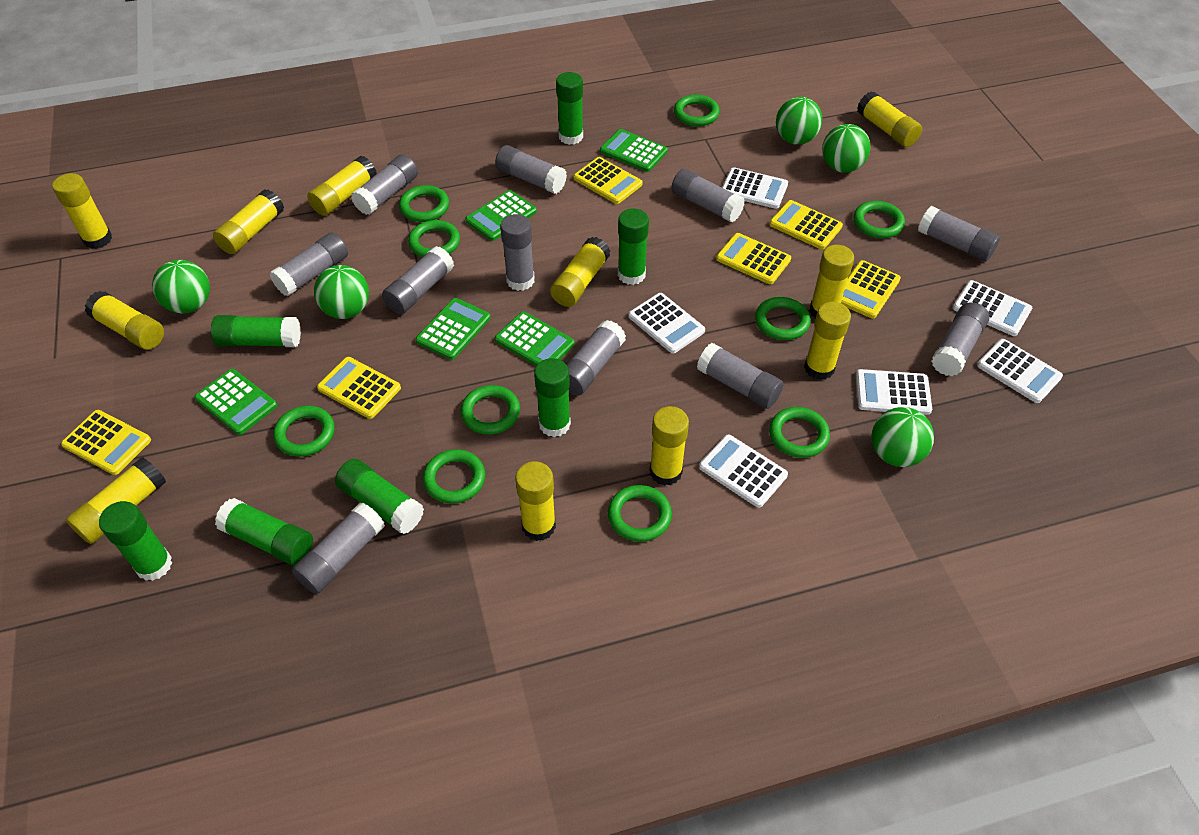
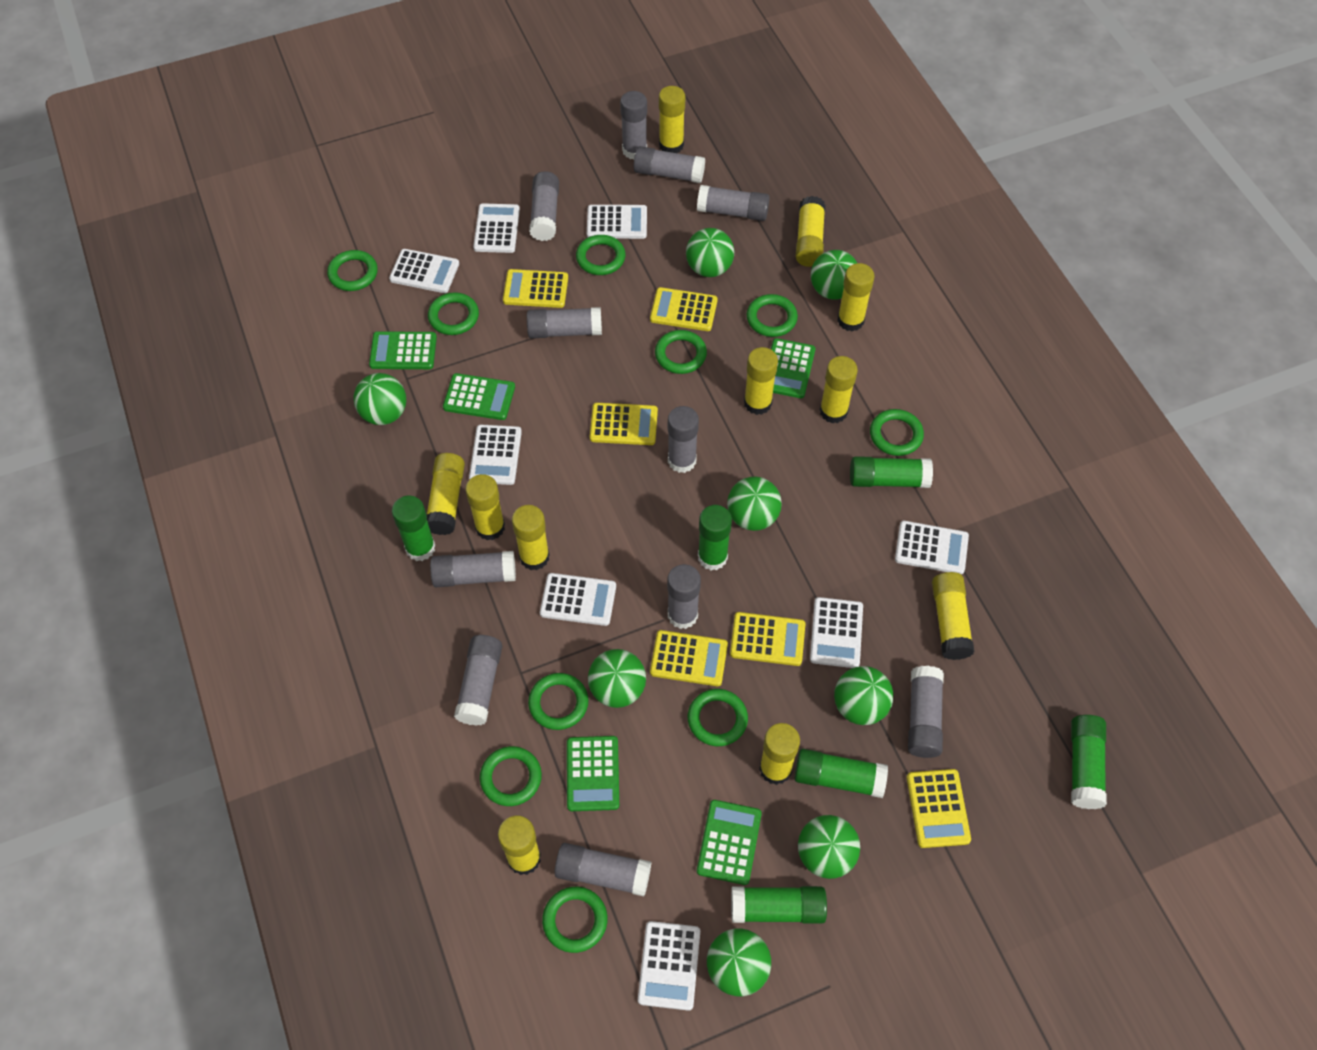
green ball: 5 -> 8
green glue stick: 7 -> 6
white calculator: 6 -> 8

